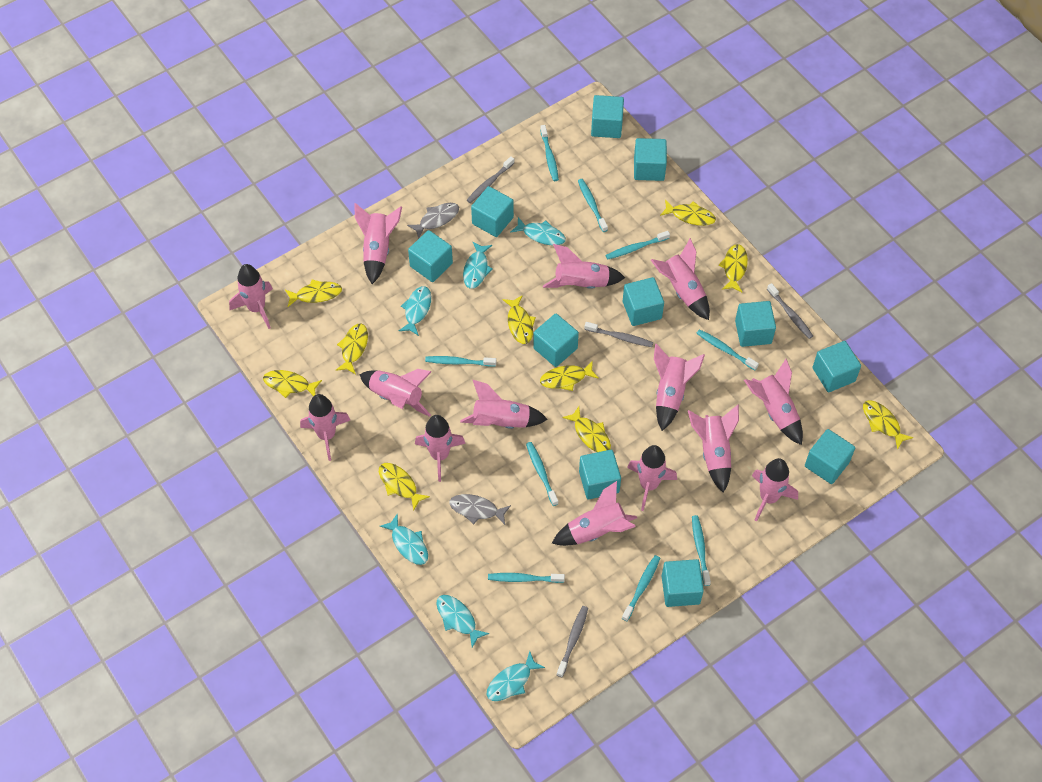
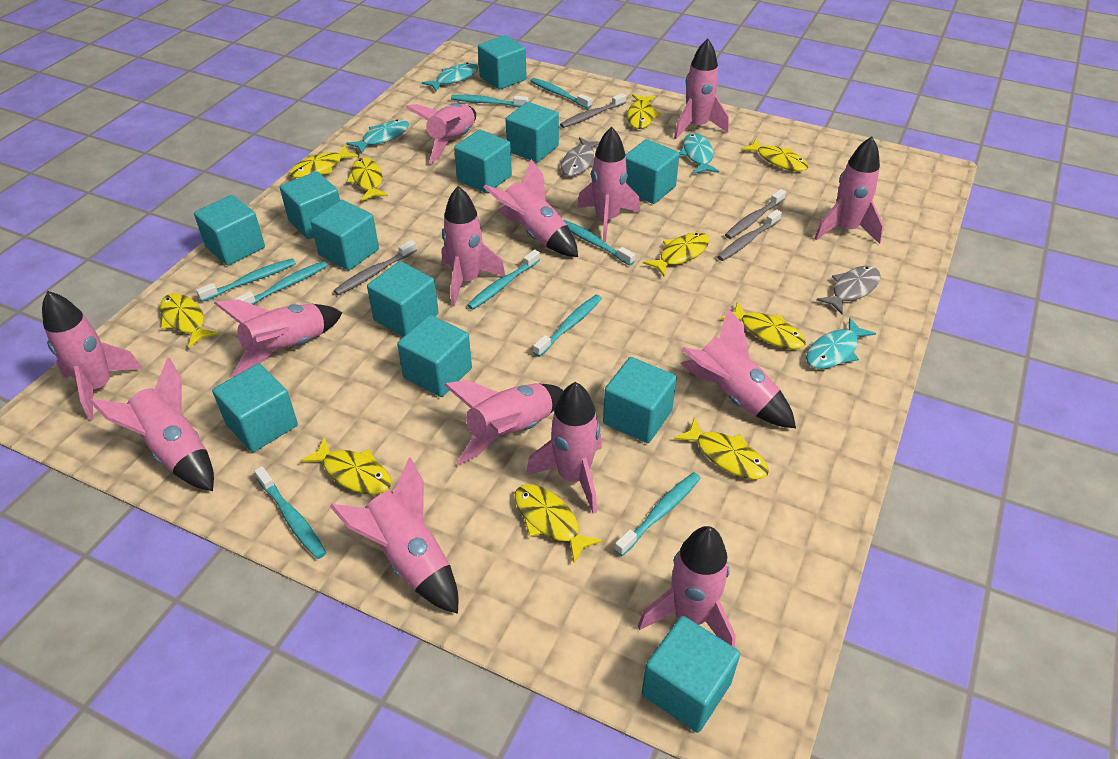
turquoise cube: 11 -> 12
turquoise fish: 6 -> 4

